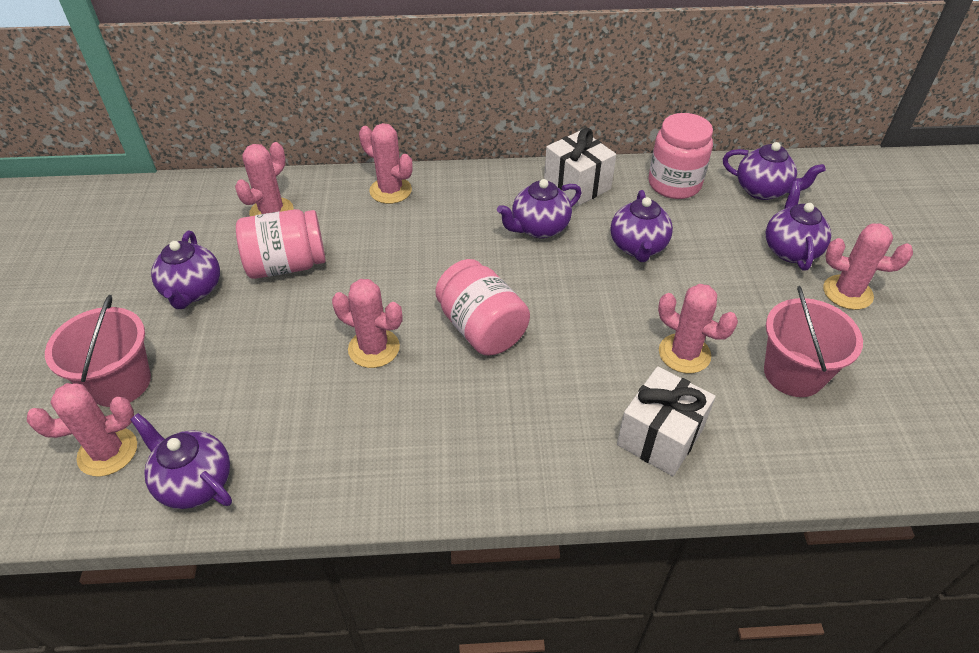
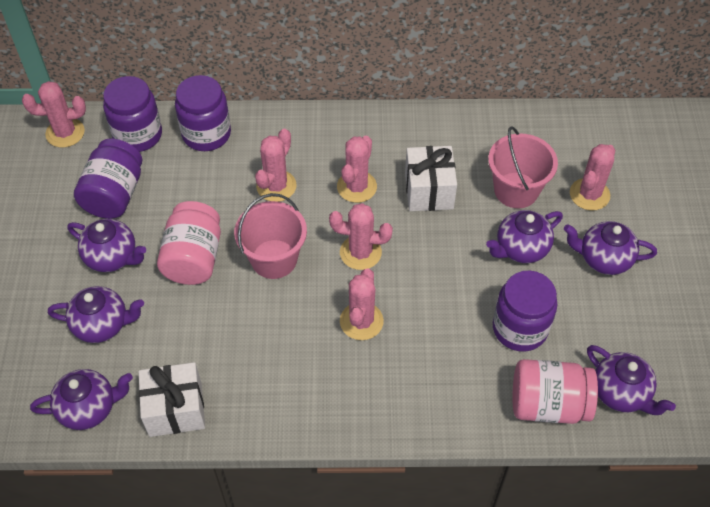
pink jar: 3 -> 2
purple jar: 0 -> 4

